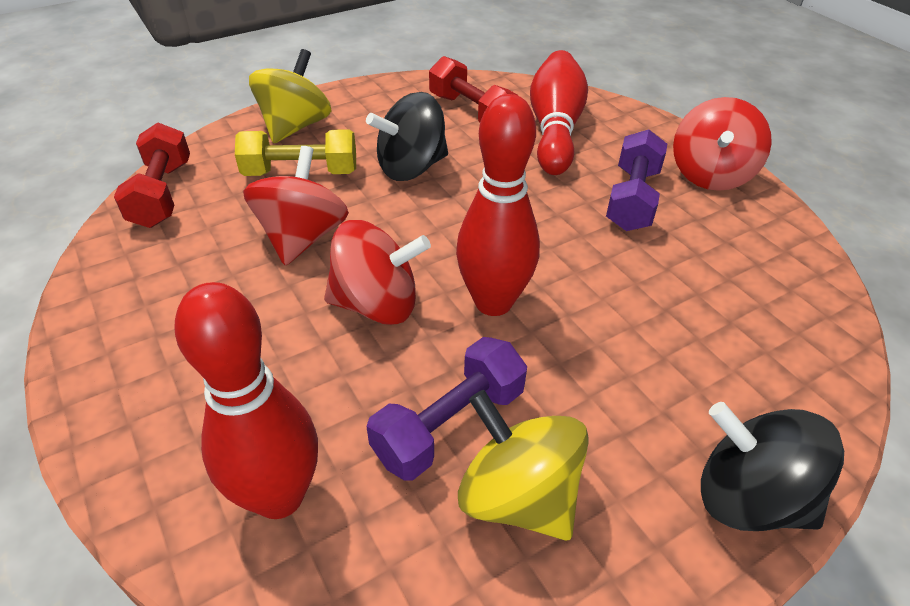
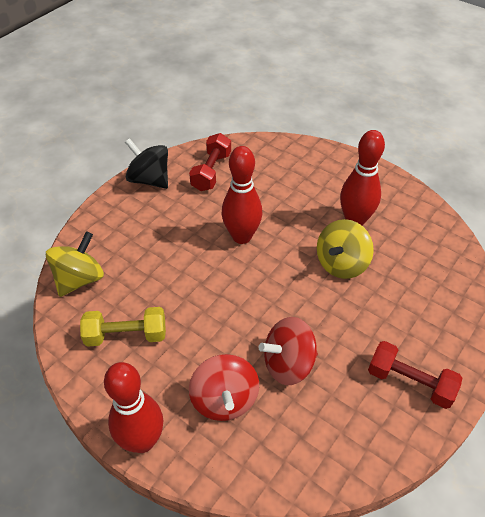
black spinning top: 2 -> 1
purple dumbbell: 2 -> 0
red spinning top: 3 -> 2

